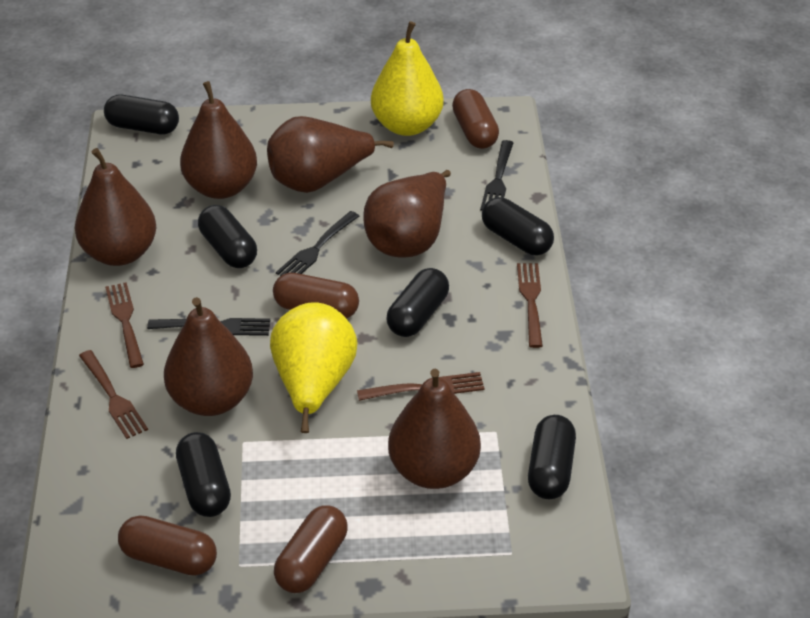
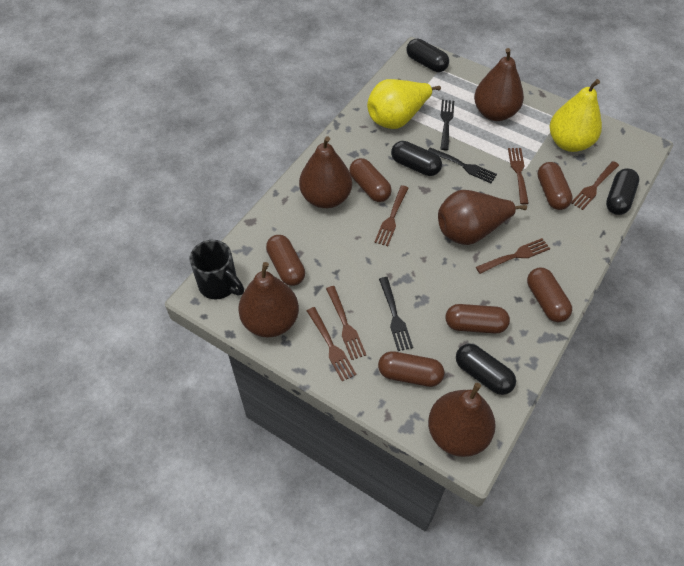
black capsule: 6 -> 4
black mug: 0 -> 1
brown capsule: 4 -> 6
brown fork: 4 -> 6
brown pear: 6 -> 5

